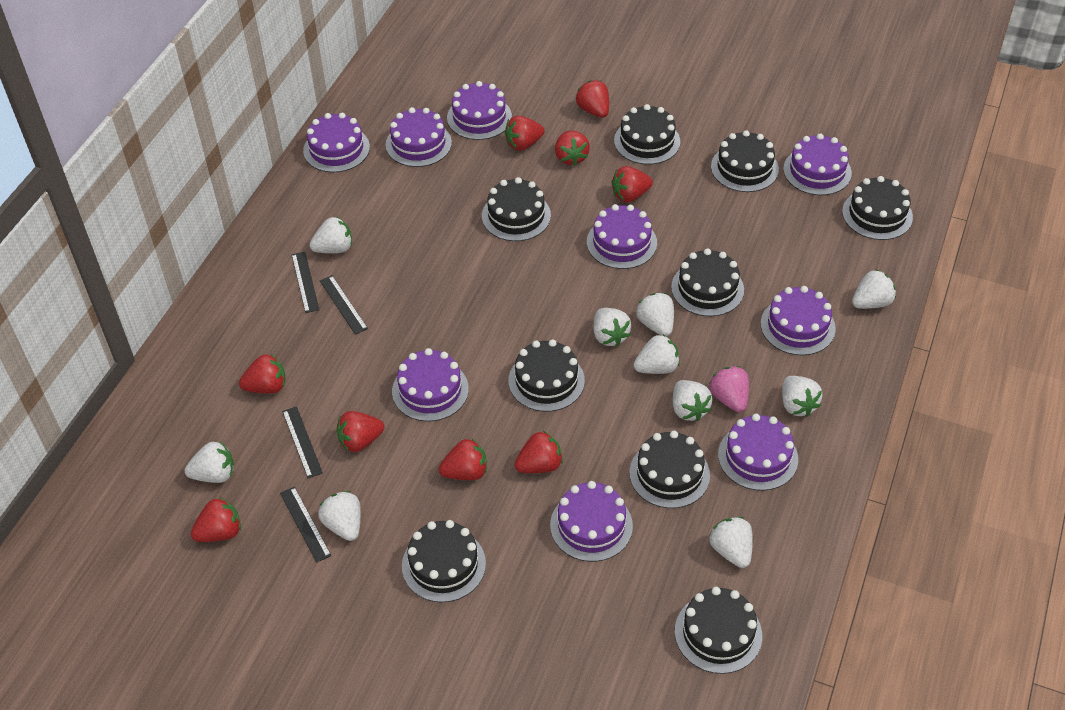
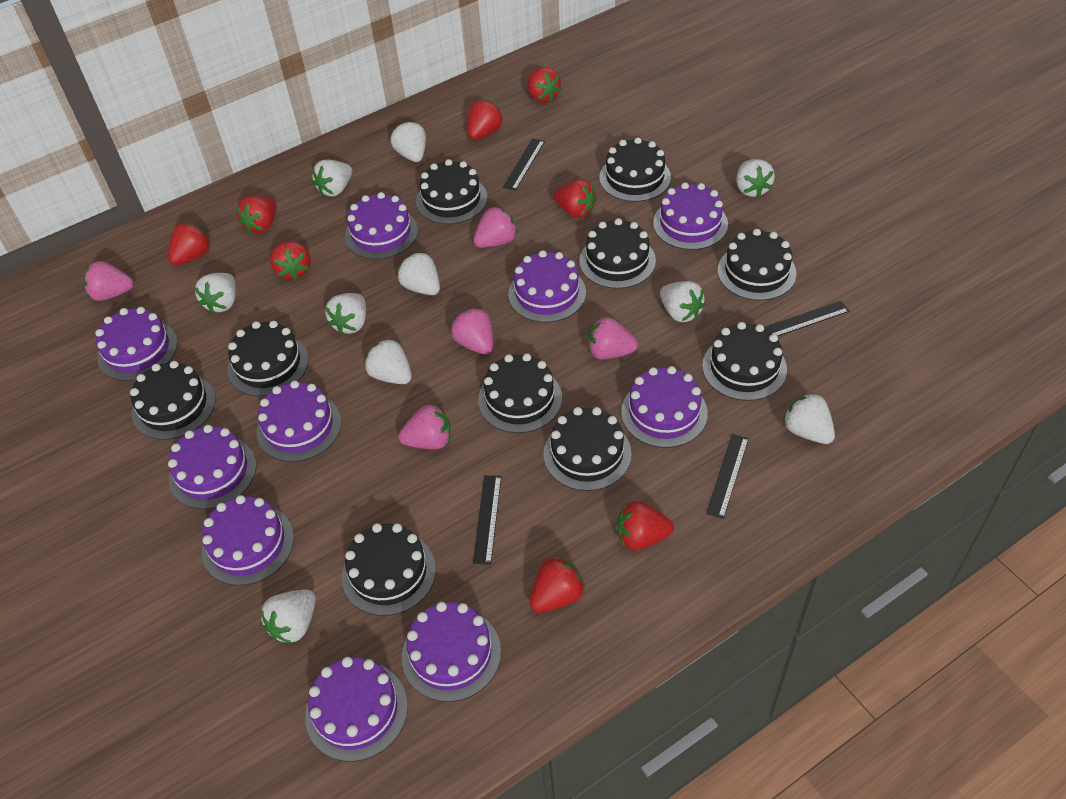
black cake: 9 -> 10
pink strawberry: 1 -> 5
purple cake: 9 -> 10
red strawberry: 9 -> 8

